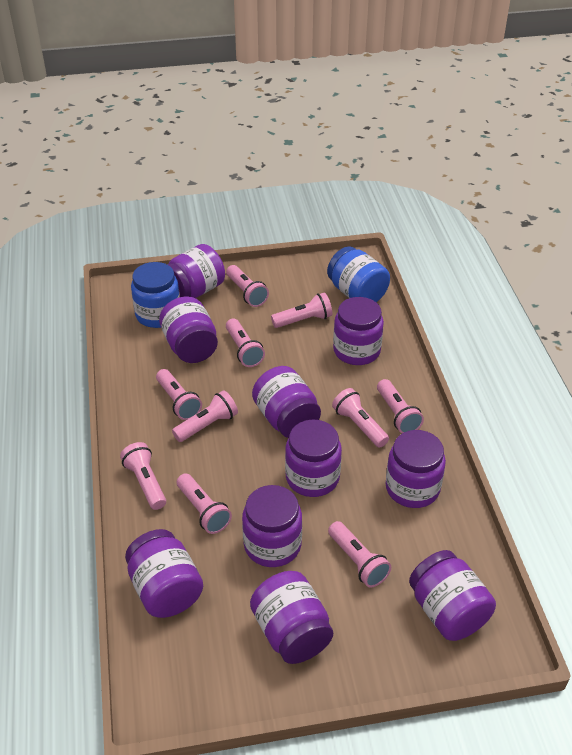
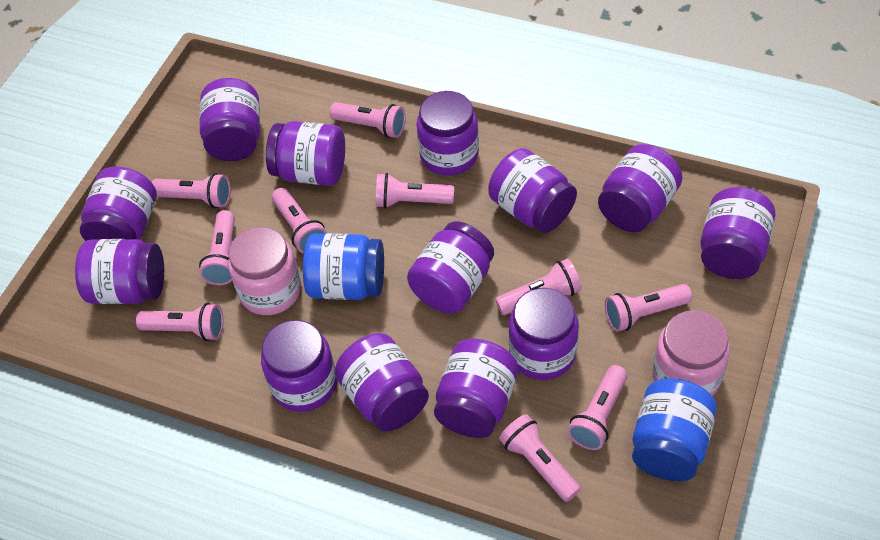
pink jar: 0 -> 2
purple jar: 10 -> 13

